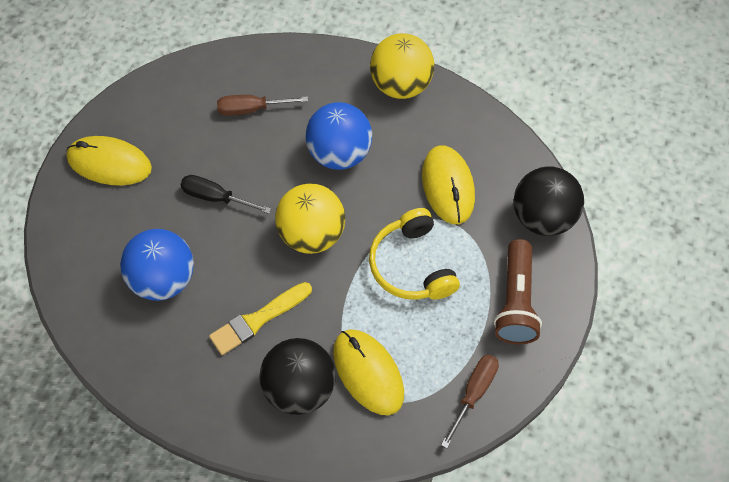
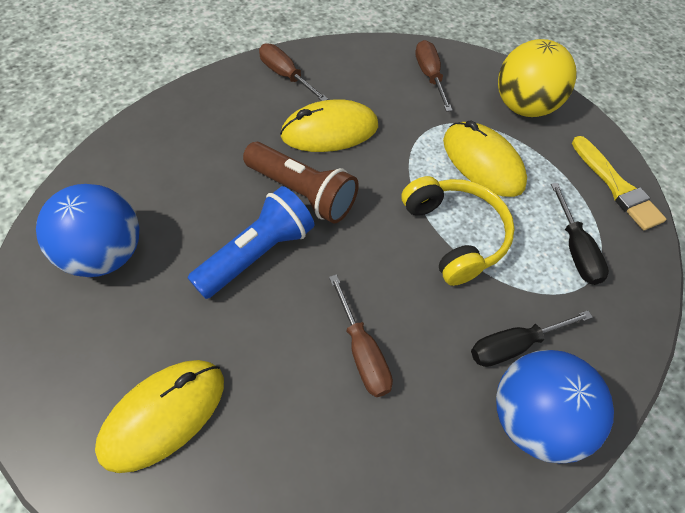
black ball: 2 -> 0
black screwdriver: 1 -> 2
blue flashlight: 0 -> 1
brown screwdriver: 2 -> 3
yellow ball: 2 -> 1

